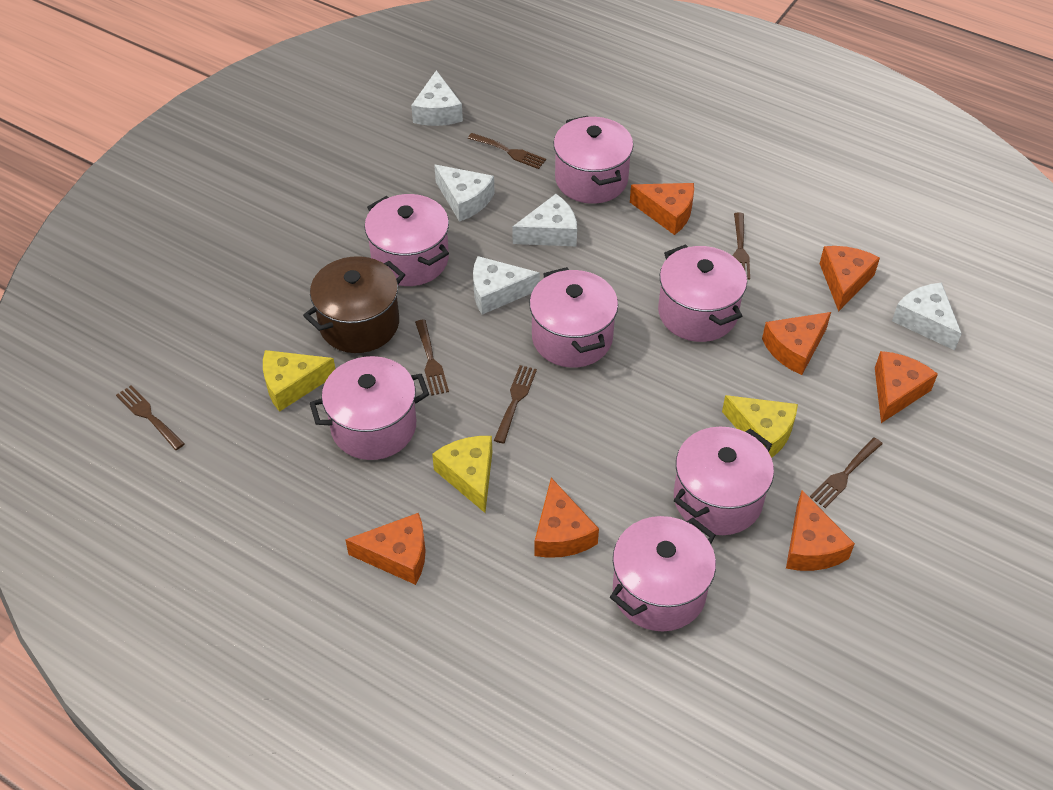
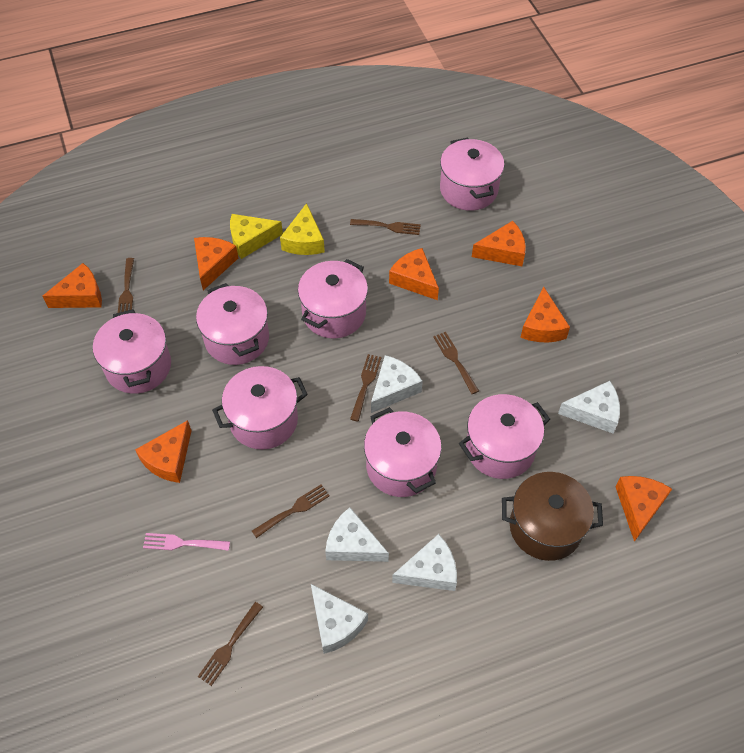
pink fork: 0 -> 1
yellow cheese: 3 -> 2

